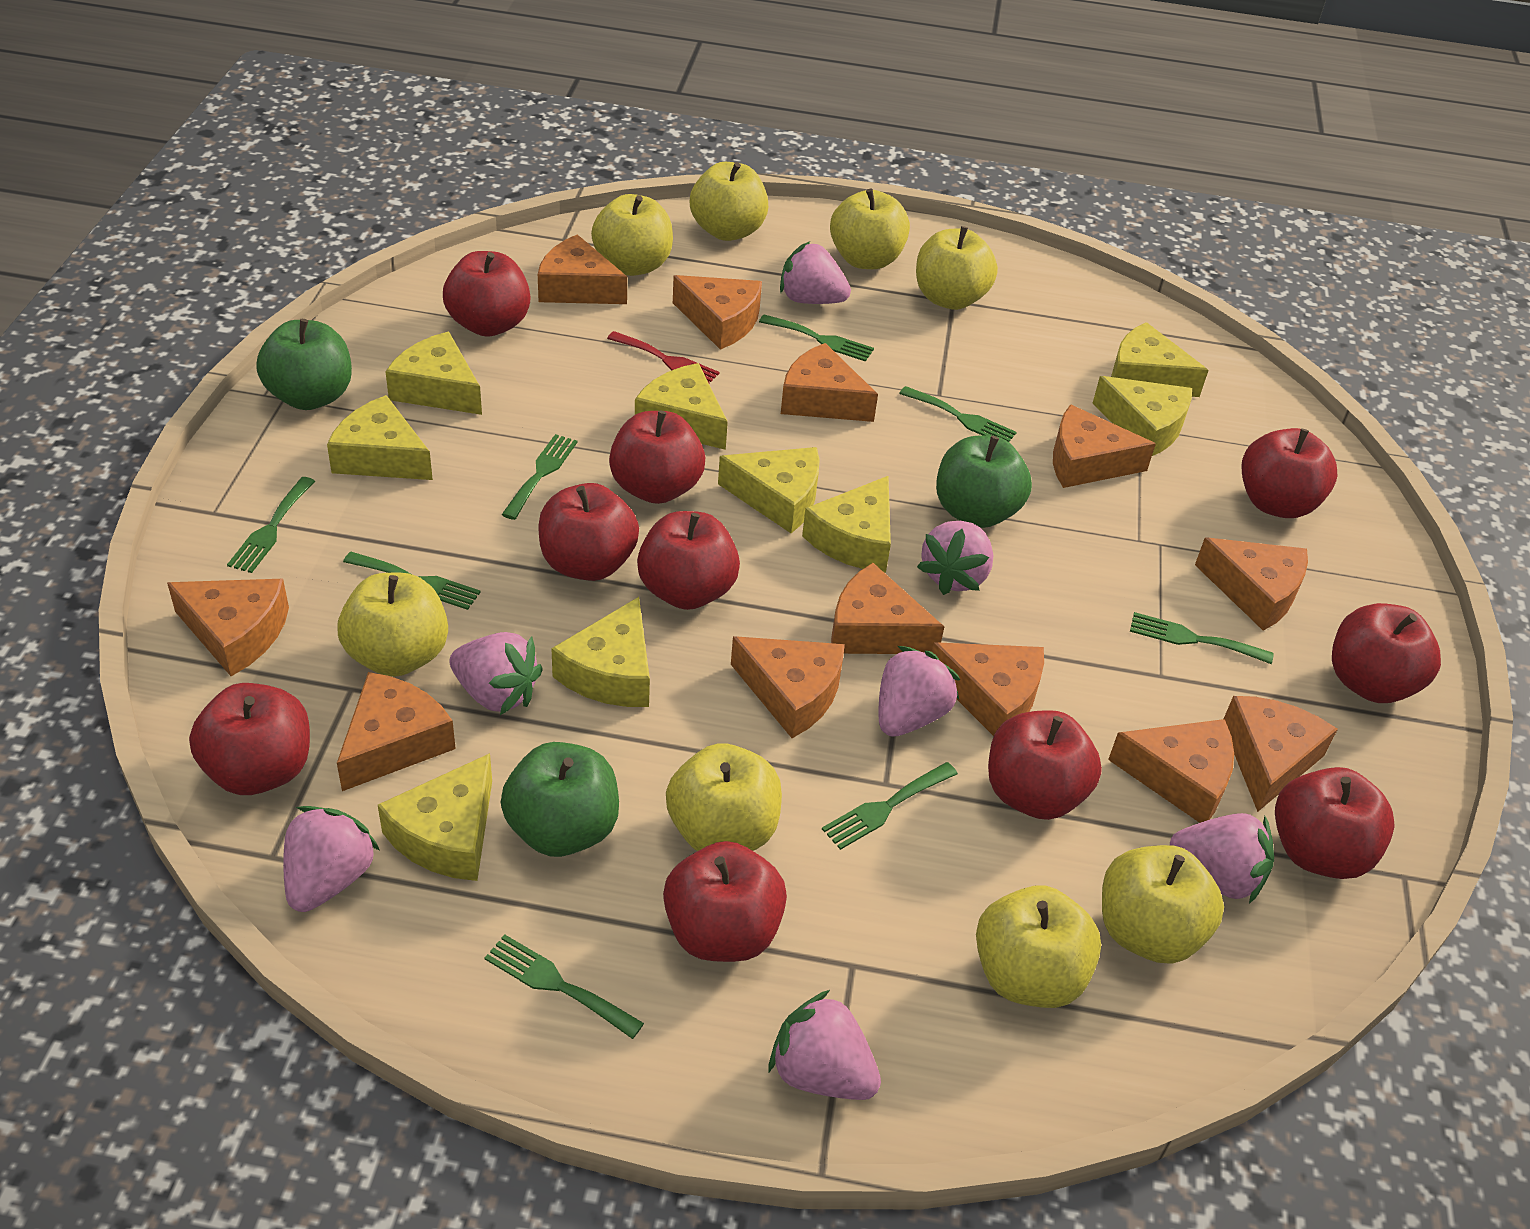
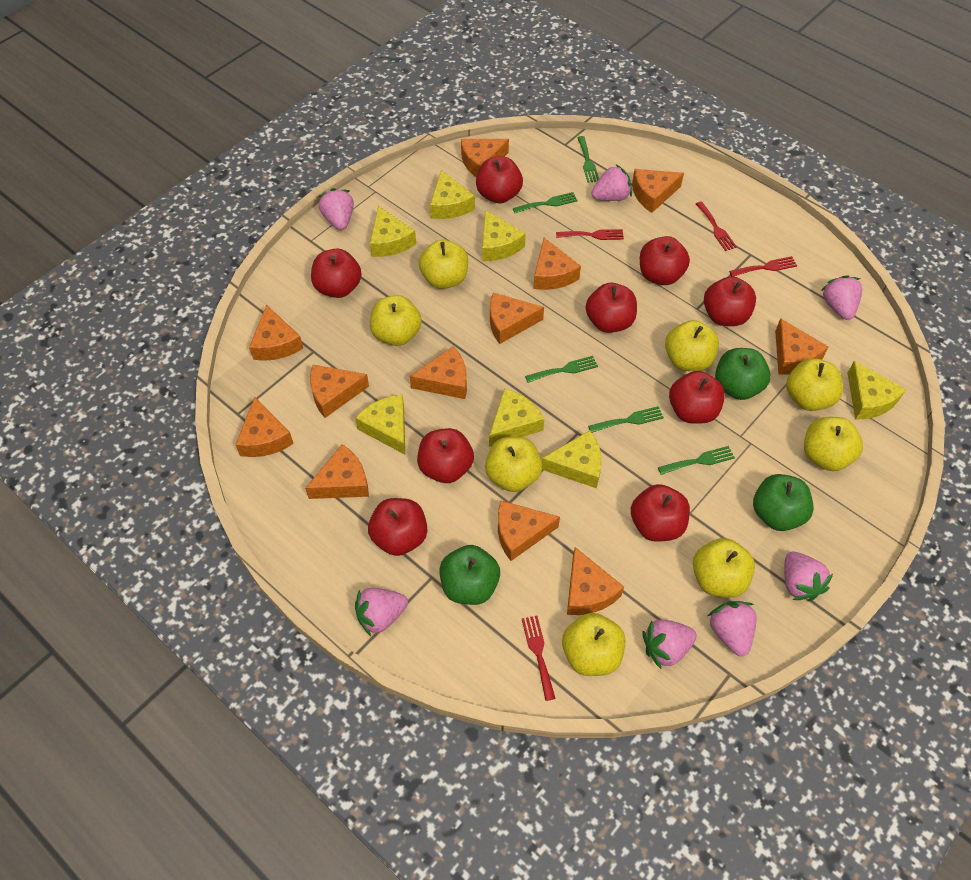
green fork: 8 -> 5
red apple: 10 -> 9
red fork: 1 -> 4
yellow cheese: 9 -> 7

